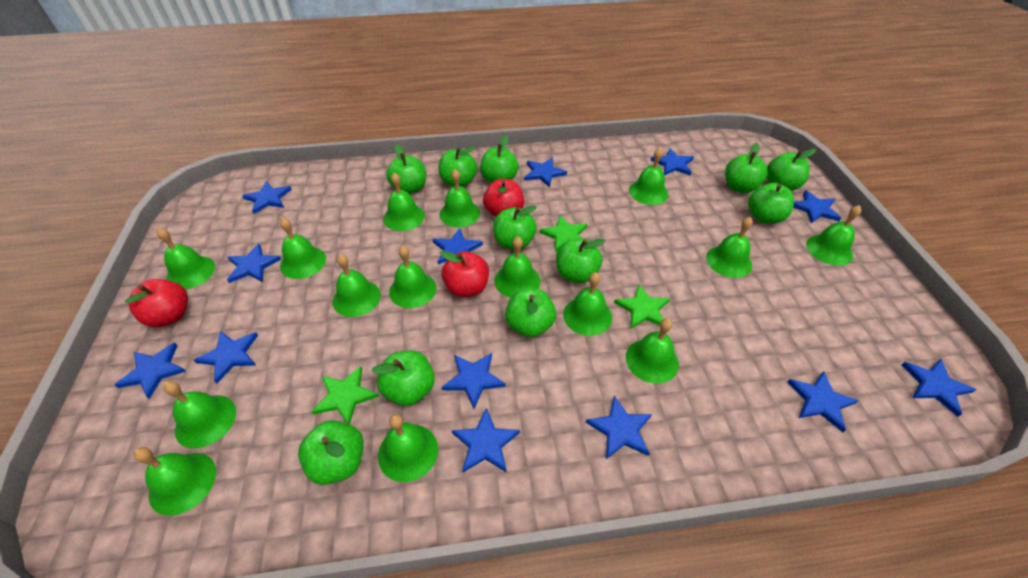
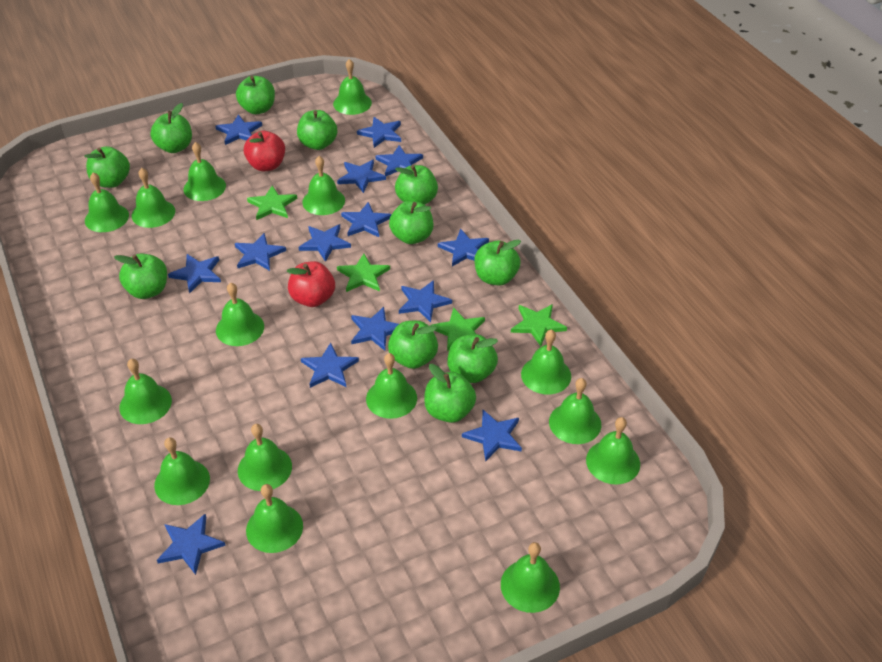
blue star: 13 -> 14
green star: 3 -> 4
red apple: 3 -> 2

